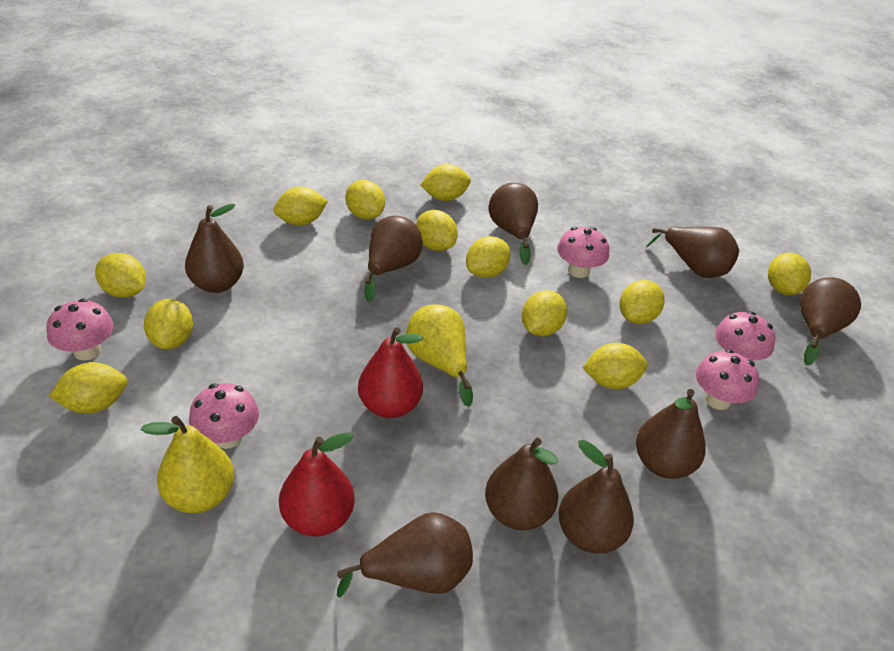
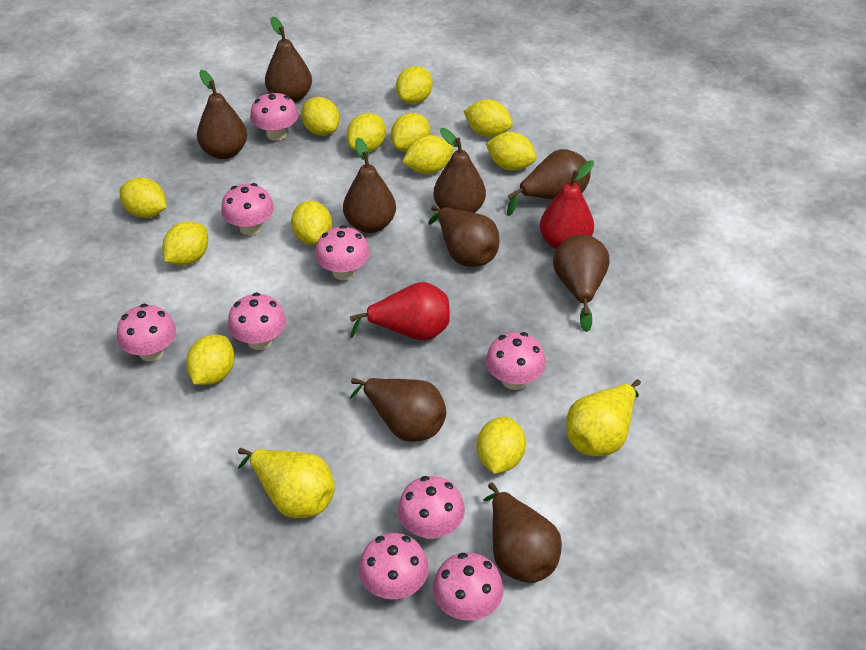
pink mushroom: 5 -> 9

